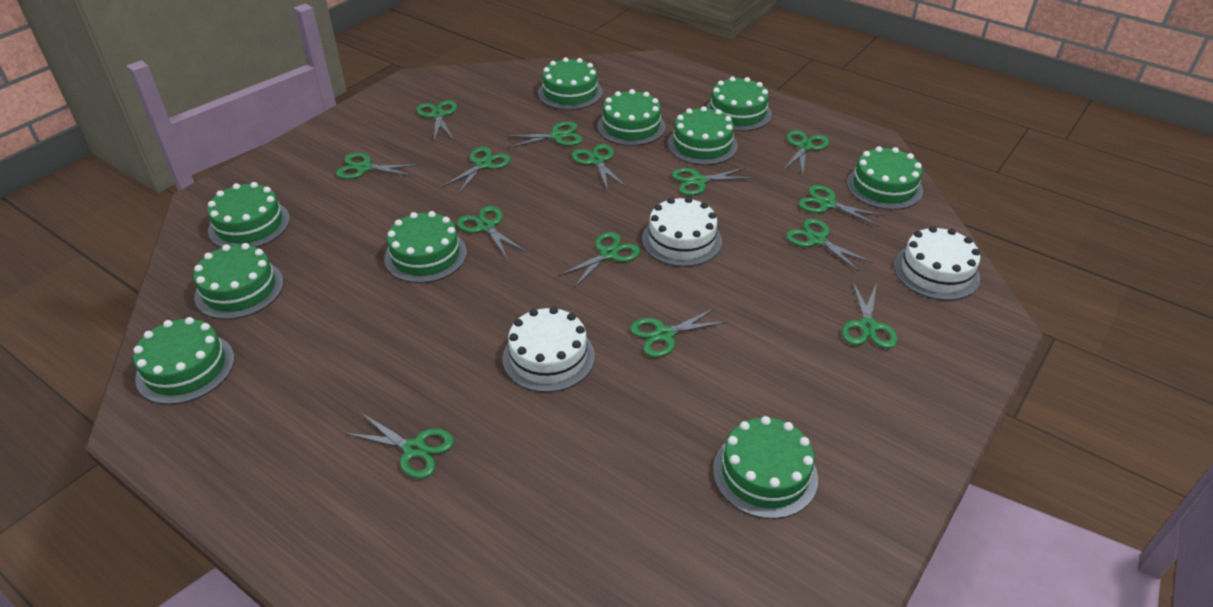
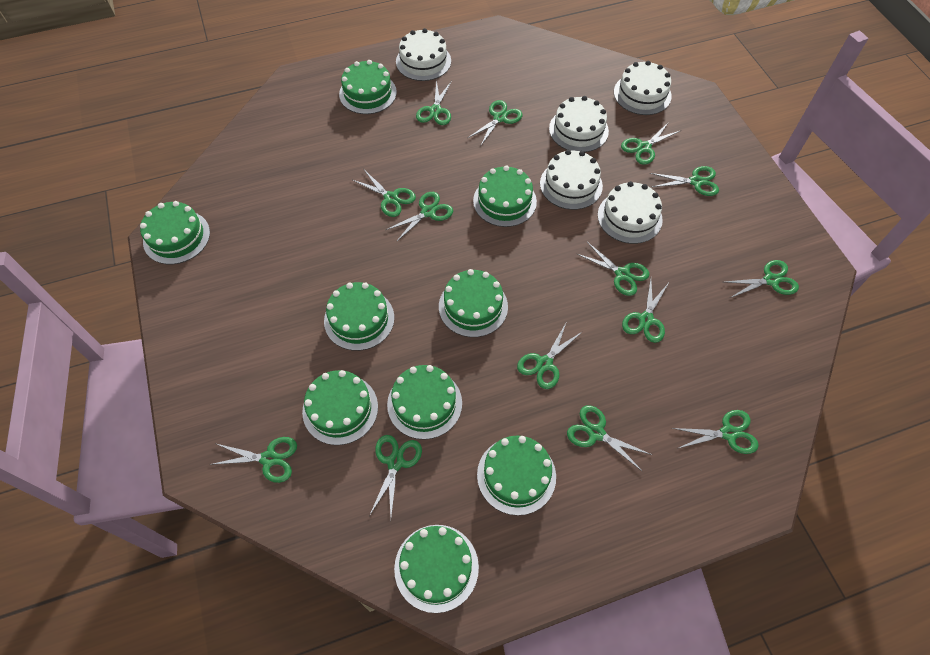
green cake: 10 -> 9
white cake: 3 -> 5

